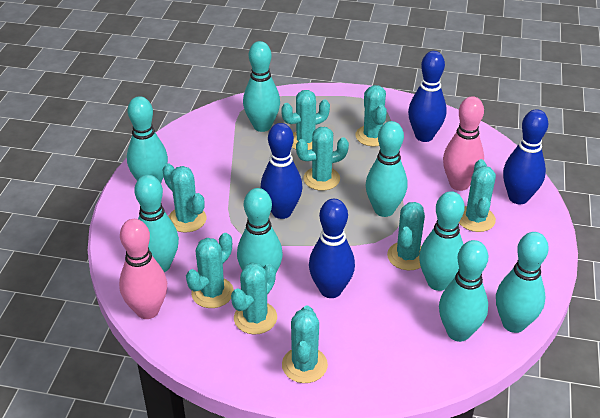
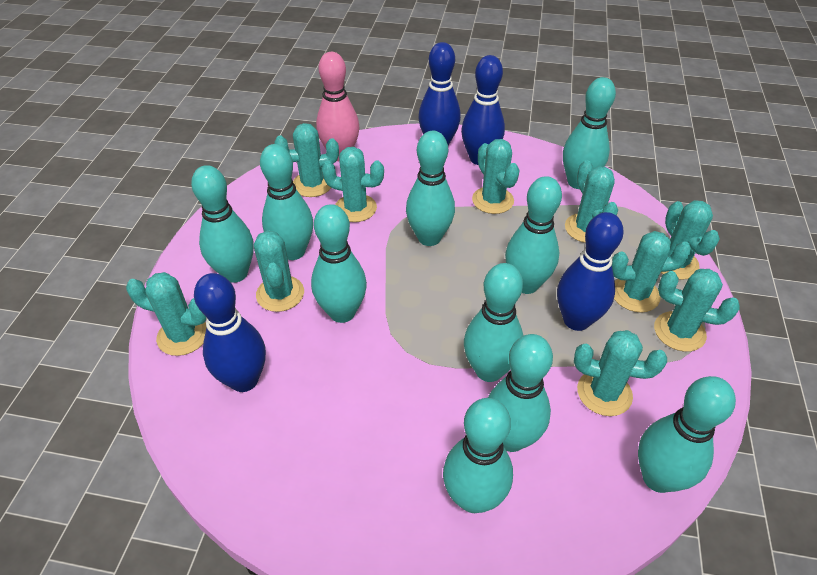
pink bowling pin: 2 -> 1
turquoise bowling pin: 8 -> 10
turquoise cactus: 9 -> 10

